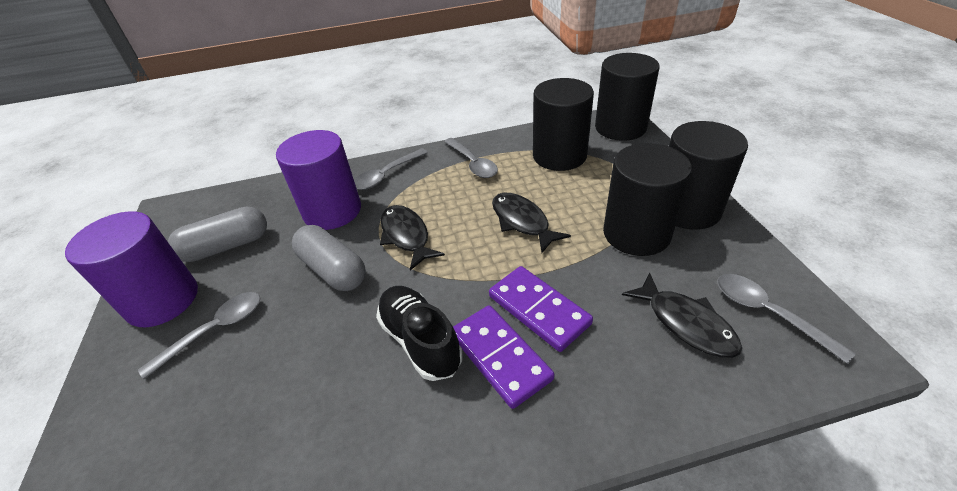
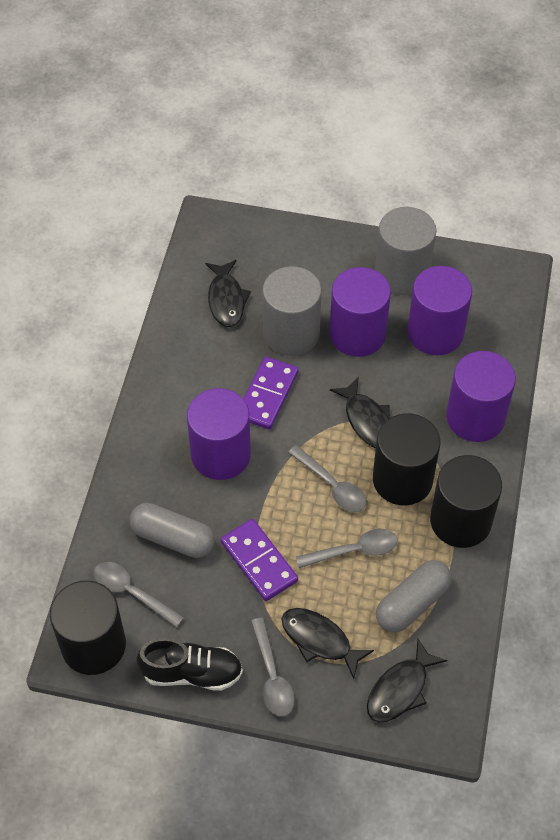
black cylinder: 4 -> 3
black fish: 3 -> 4
grey cylinder: 0 -> 2
purple cylinder: 2 -> 4

